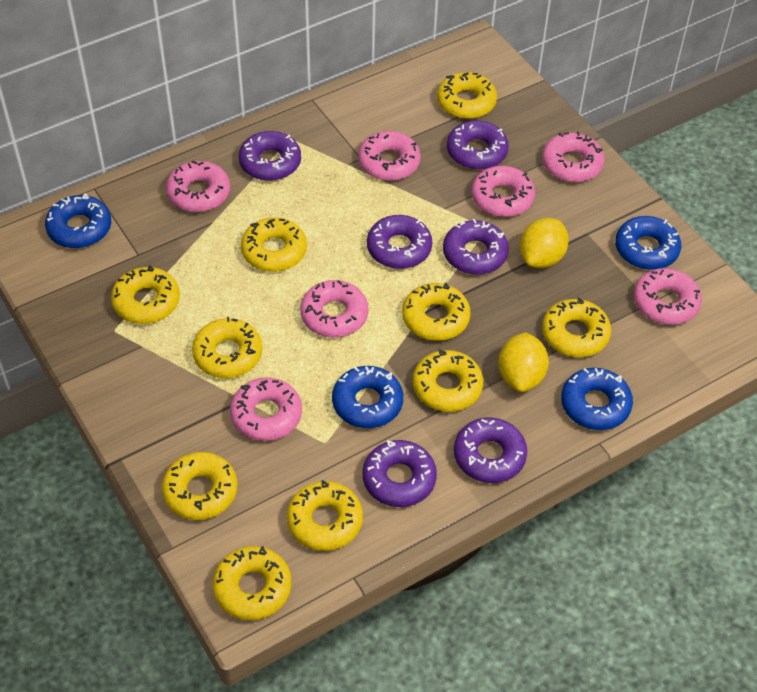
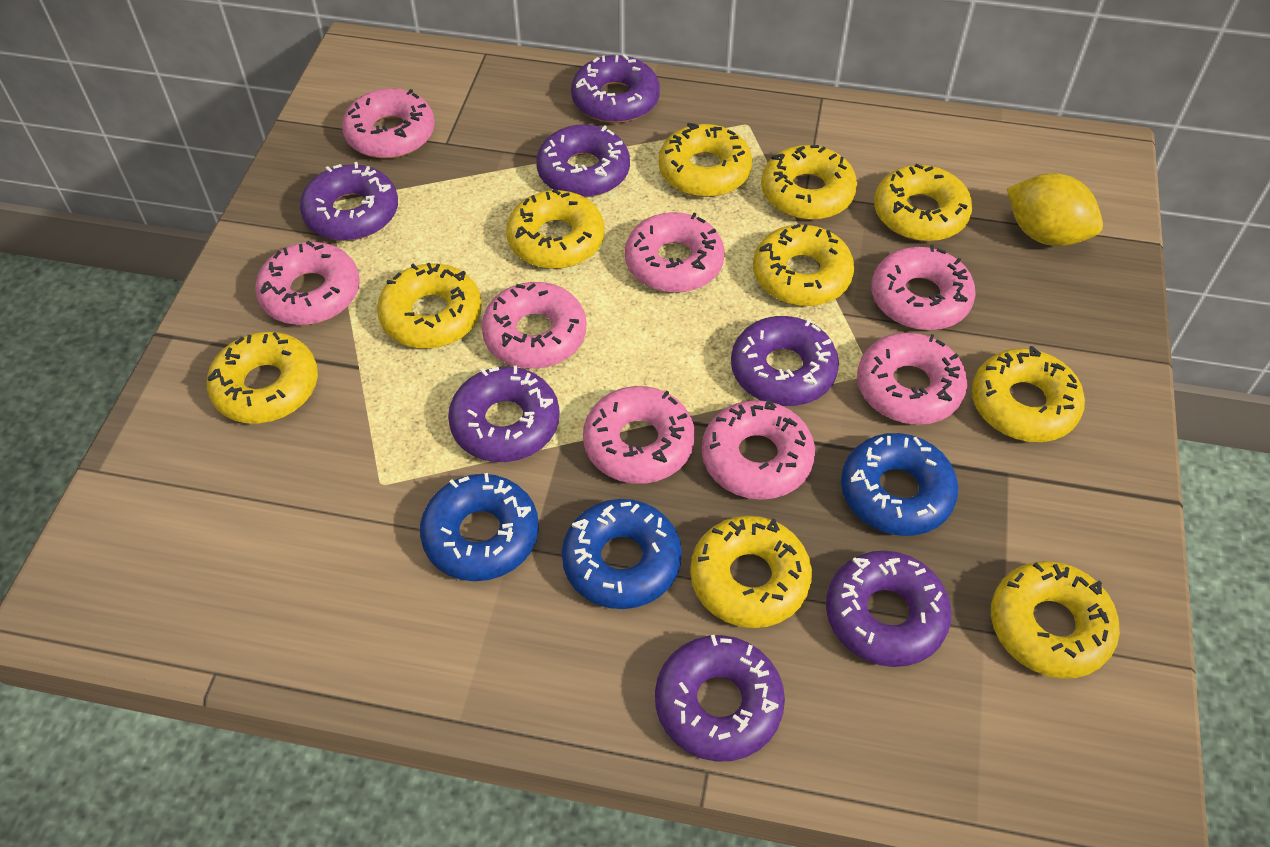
blue donut: 4 -> 3
pink donut: 7 -> 8
purple donut: 6 -> 7
yellow lemon: 2 -> 1

